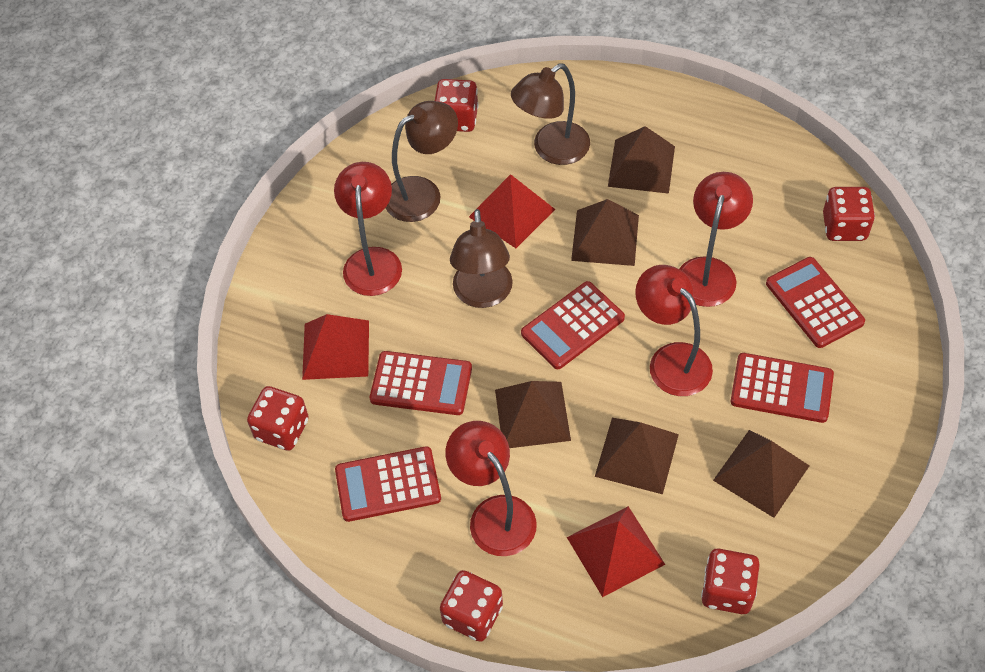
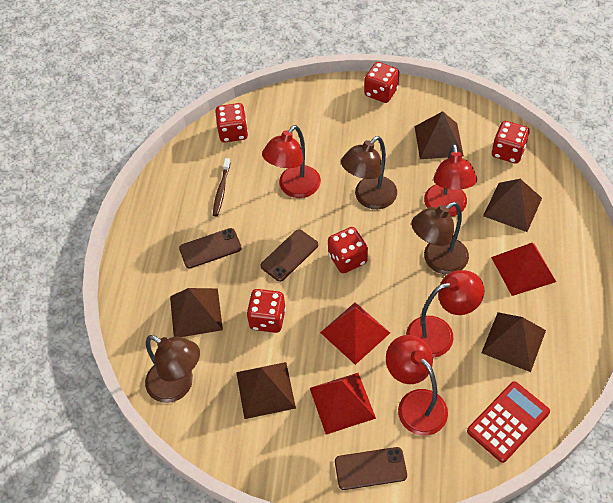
brown phone: 0 -> 3
brown toothbrush: 0 -> 1
red calculator: 5 -> 1

